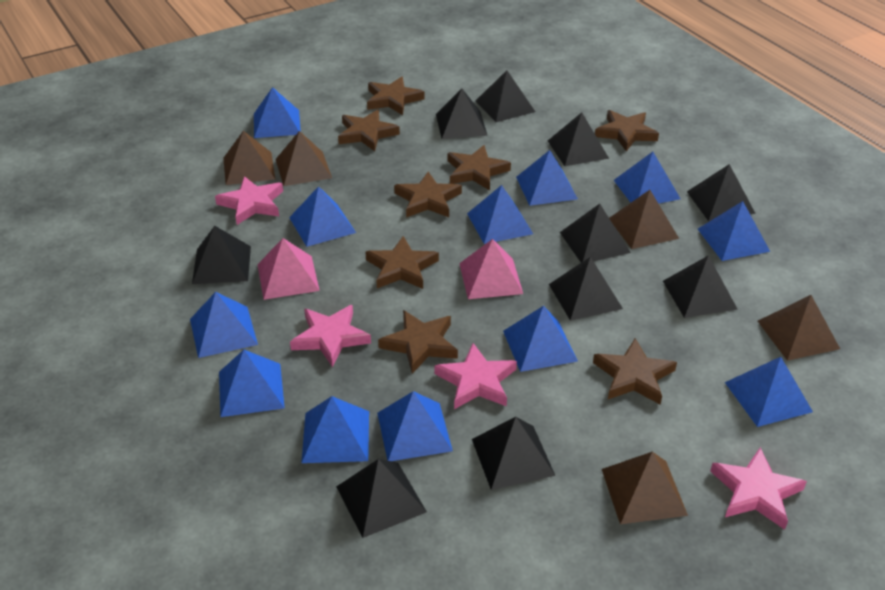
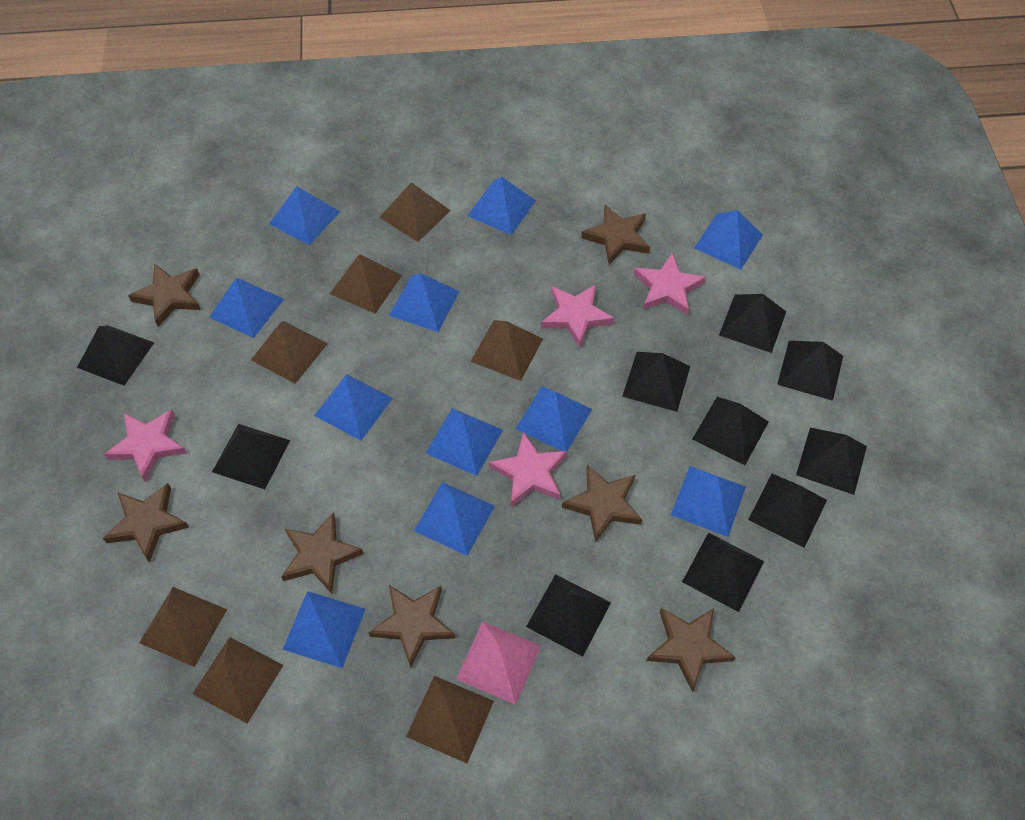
blue pyramid: 12 -> 11
brown pyramid: 5 -> 7
brown star: 8 -> 7
pink pyramid: 2 -> 1

